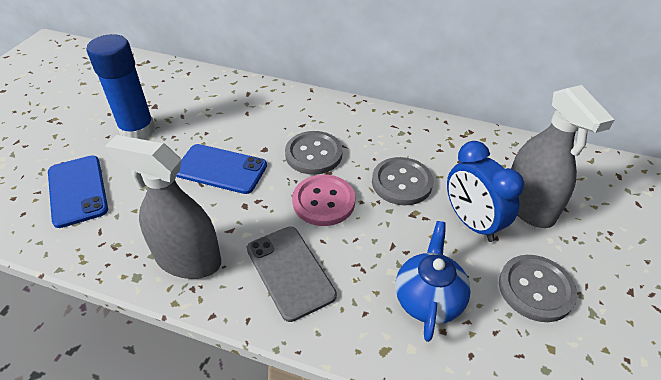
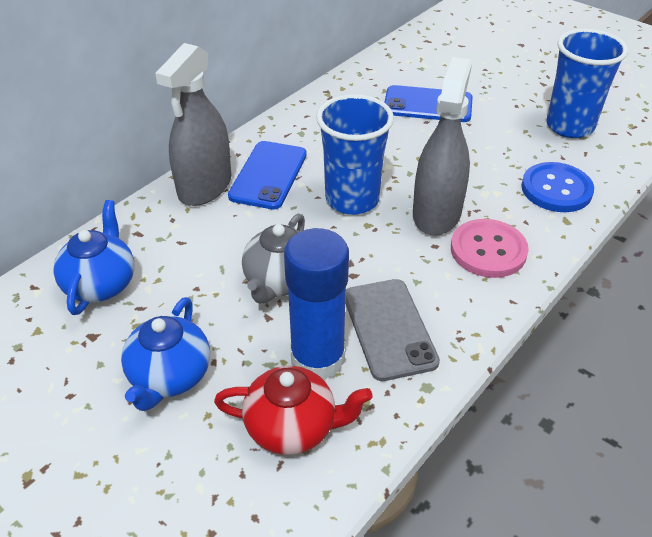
blue button: 0 -> 1
blue clock: 1 -> 0
blue cup: 0 -> 2
blue teapot: 1 -> 2
grey button: 3 -> 0
grey teapot: 0 -> 1
red teapot: 0 -> 1

